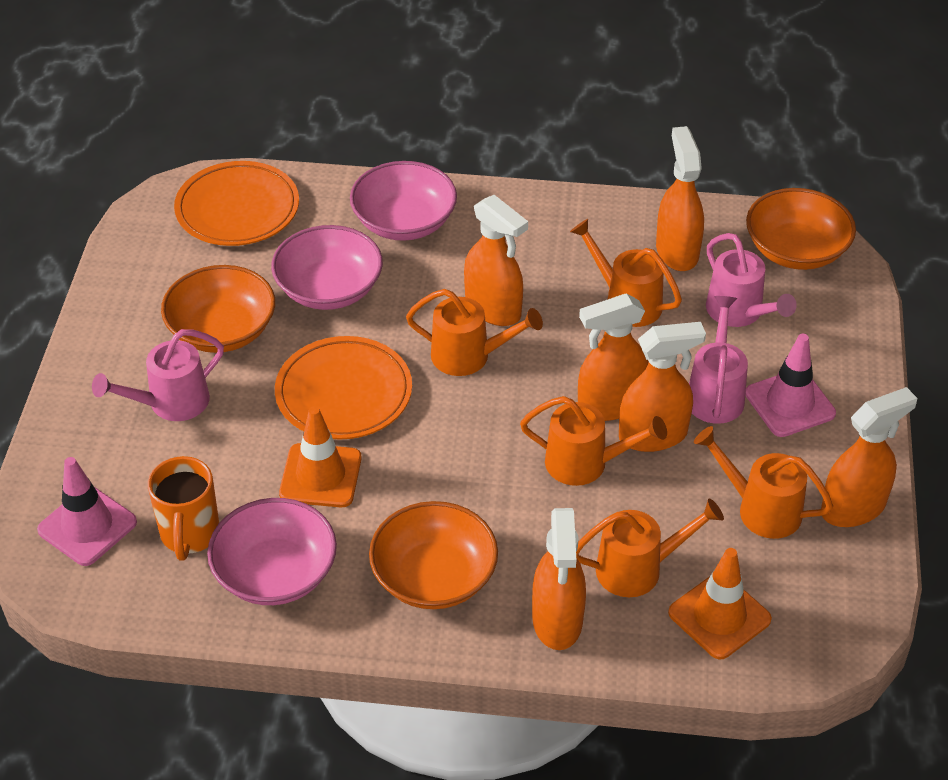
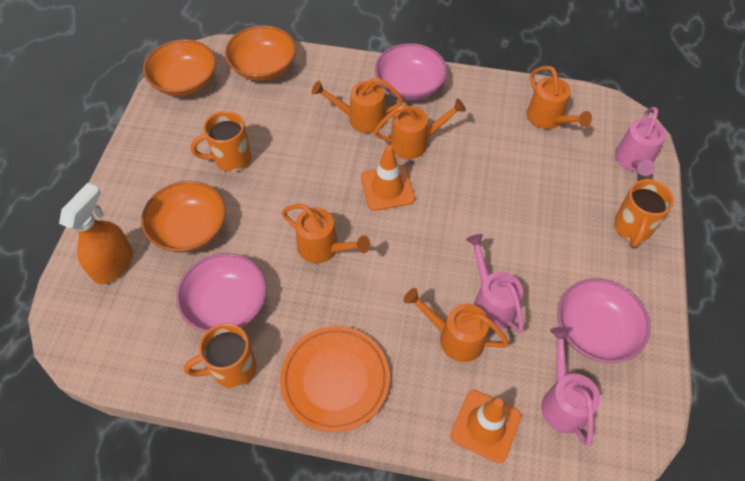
orange mug: 1 -> 3
orange plate: 2 -> 1
orange spray bottle: 6 -> 1
pink traffic cone: 2 -> 0

